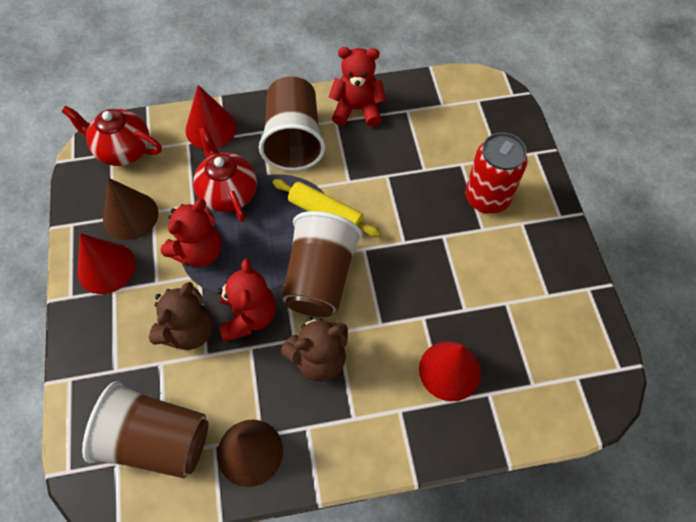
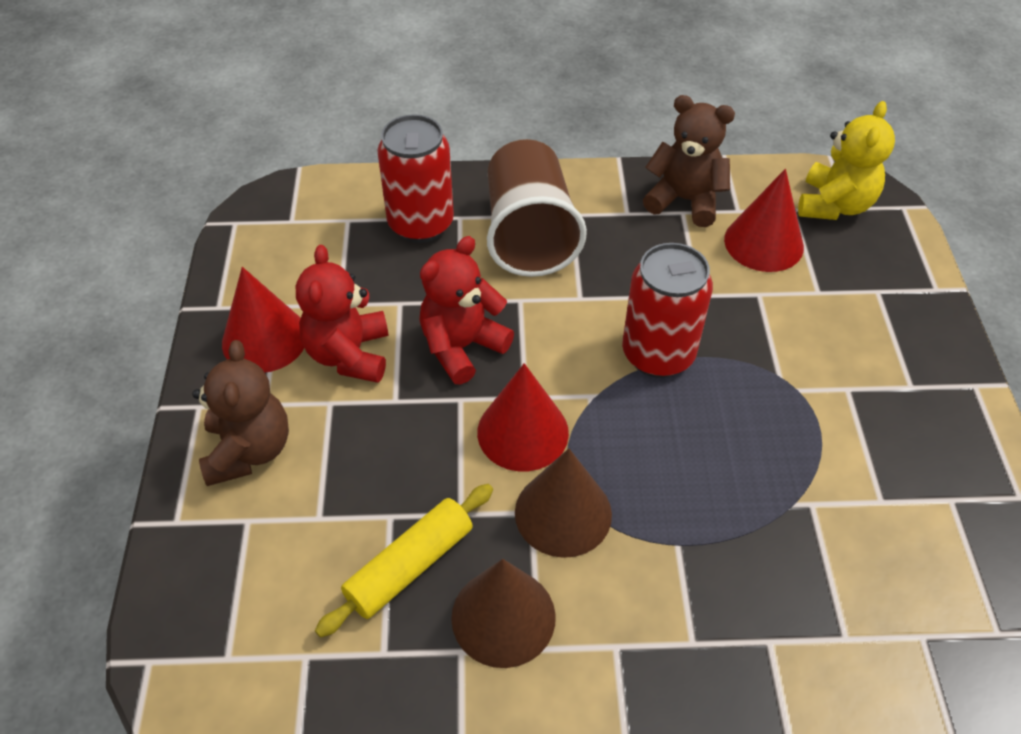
brown cup: 3 -> 1
red can: 1 -> 2
red teapot: 2 -> 0
red teddy bear: 3 -> 2
yellow teddy bear: 0 -> 1

